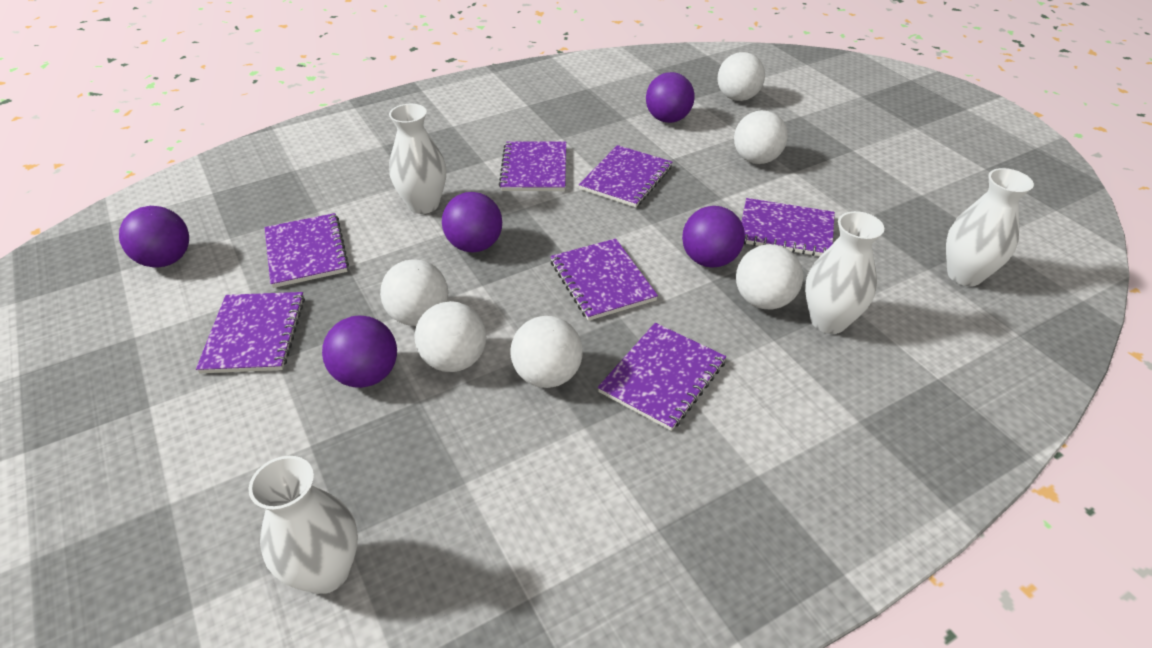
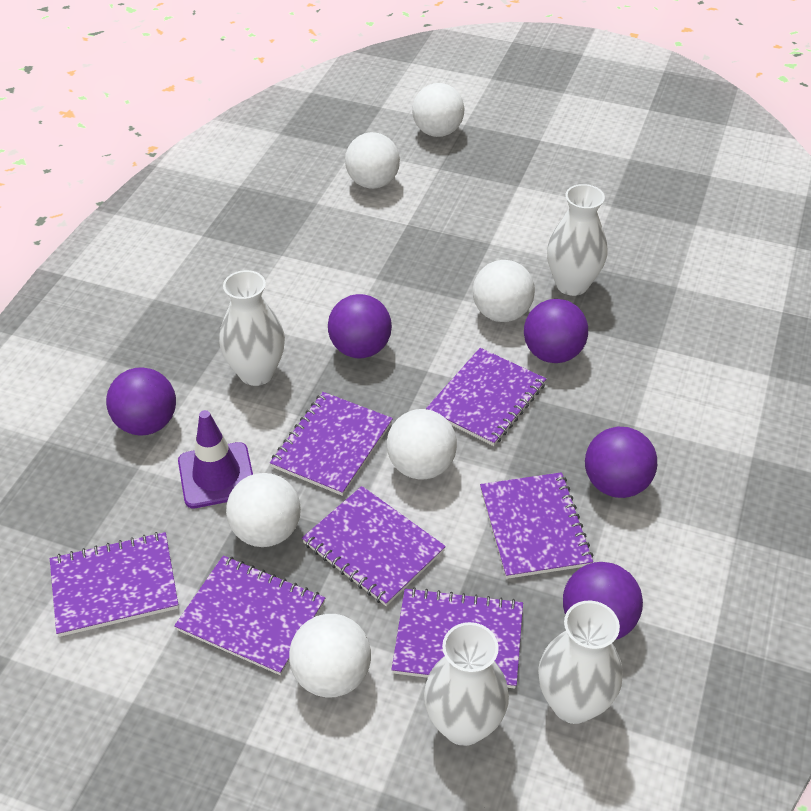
purple traffic cone: 0 -> 1

